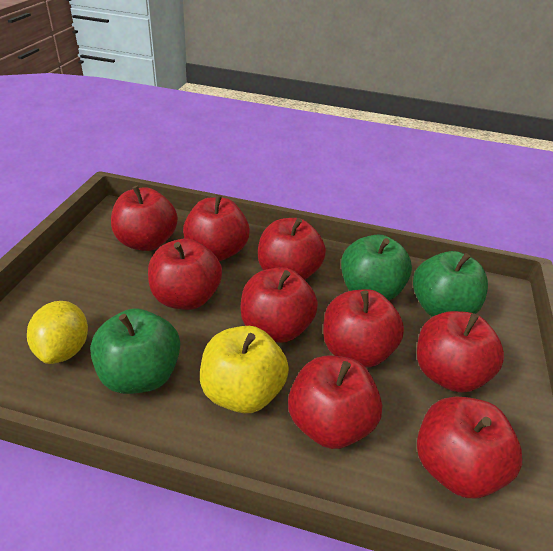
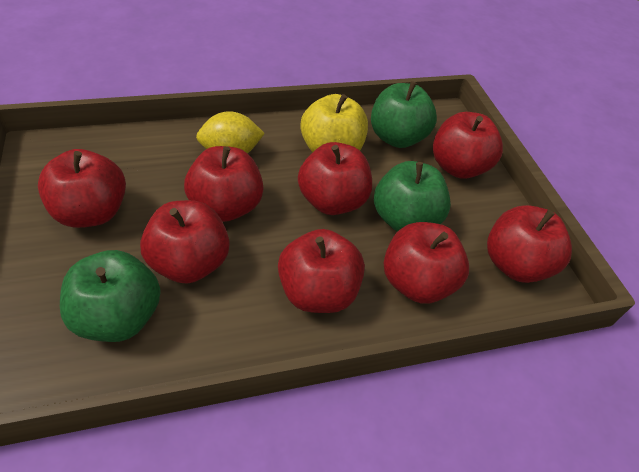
red apple: 9 -> 8

